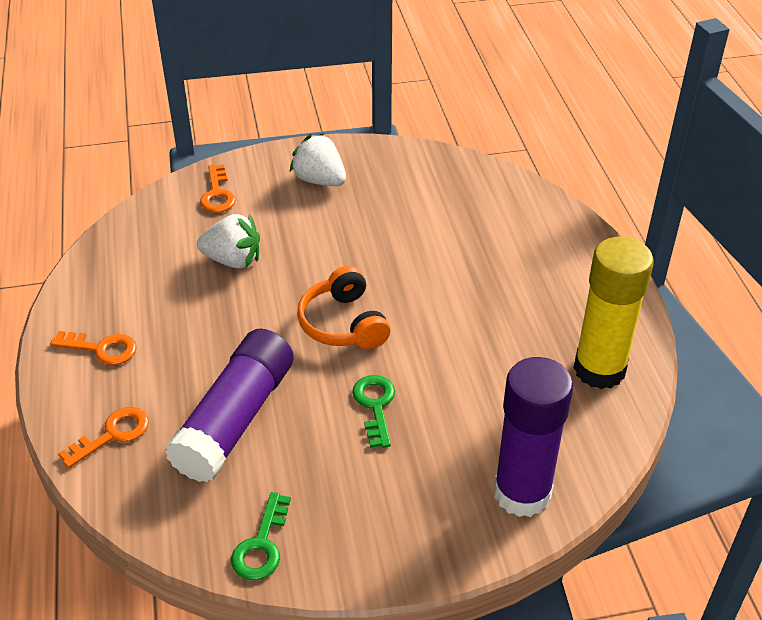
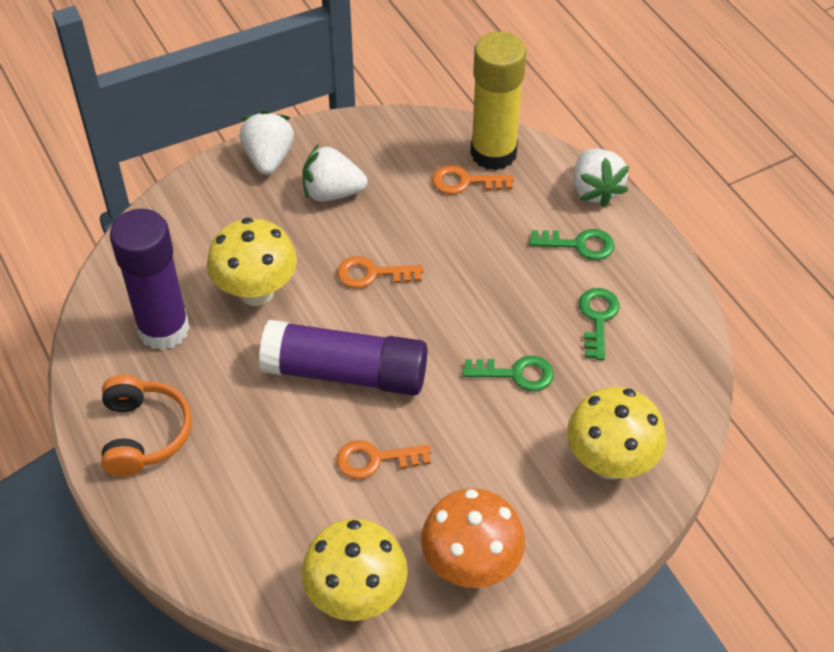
green key: 2 -> 3
orange mushroom: 0 -> 1
white strawberry: 2 -> 3
yellow mushroom: 0 -> 3

